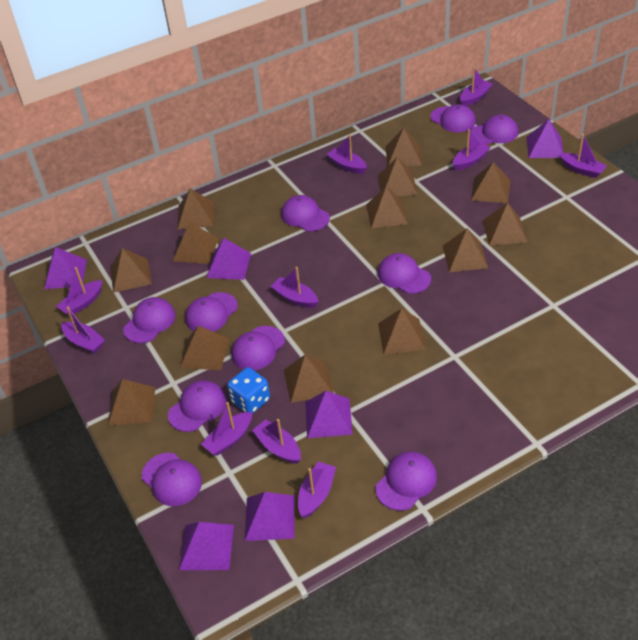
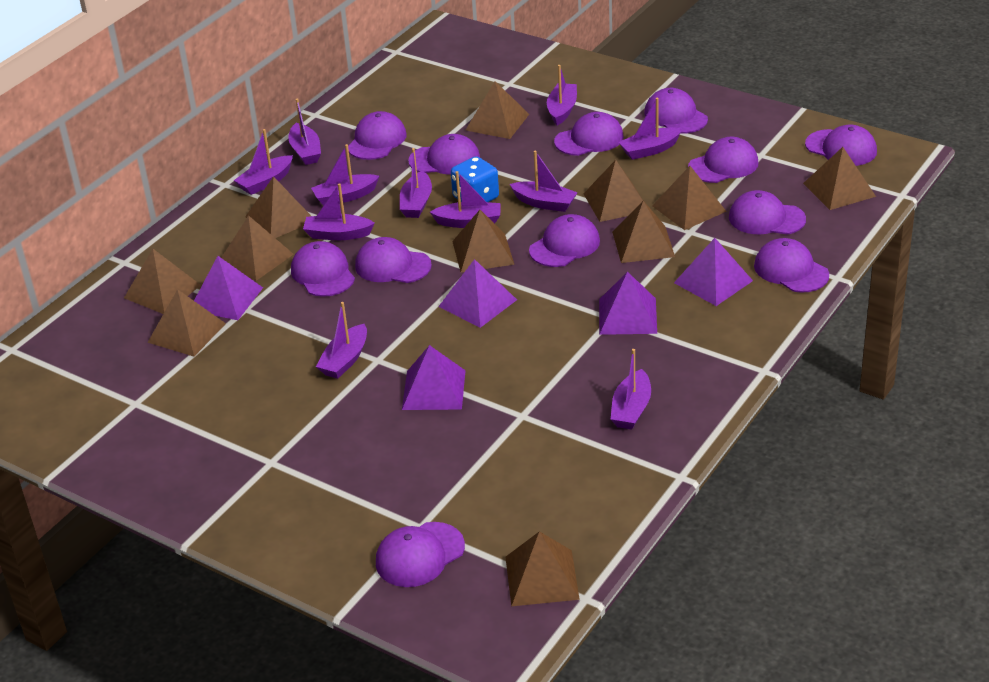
brown pyramid: 13 -> 11
purple boat: 10 -> 11
purple cap: 10 -> 12
purple pyramid: 6 -> 5

